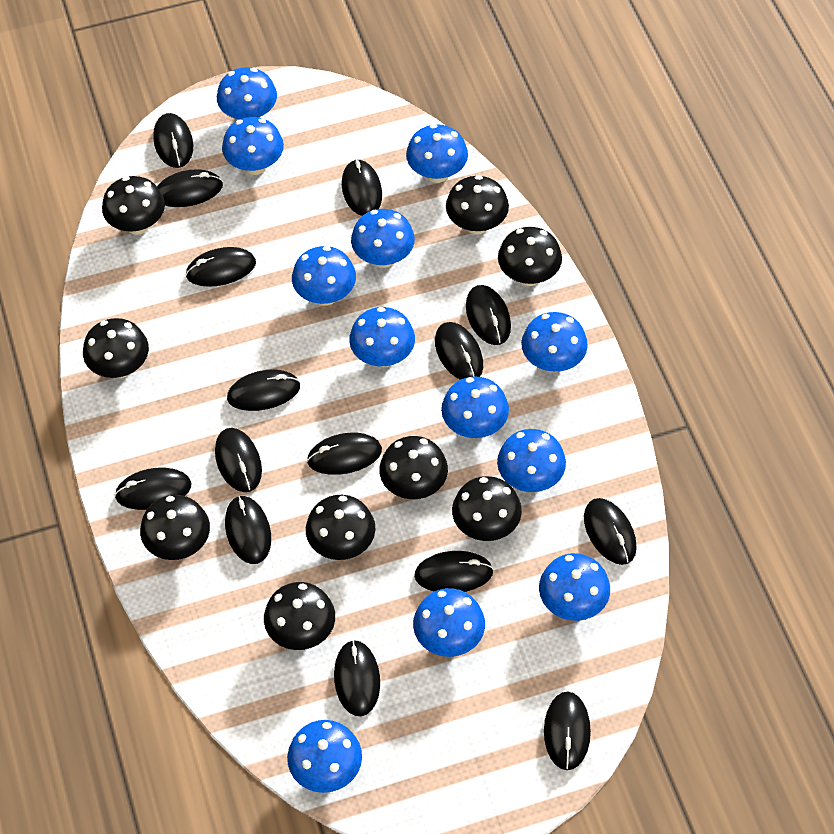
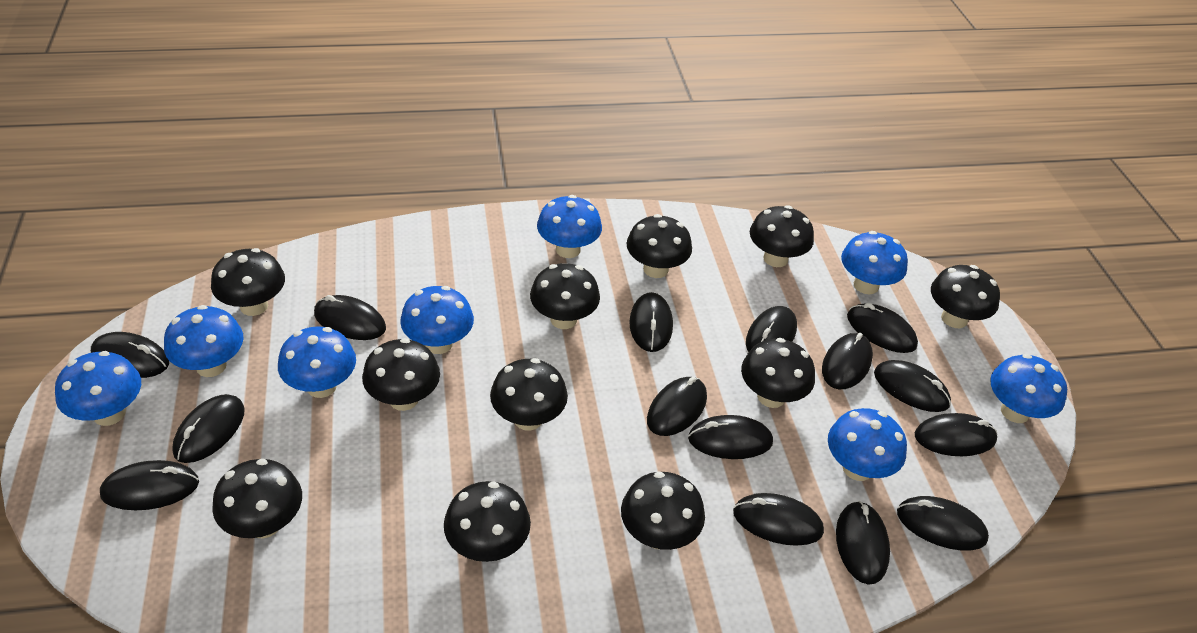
black mushroom: 9 -> 11
blue mushroom: 12 -> 8

